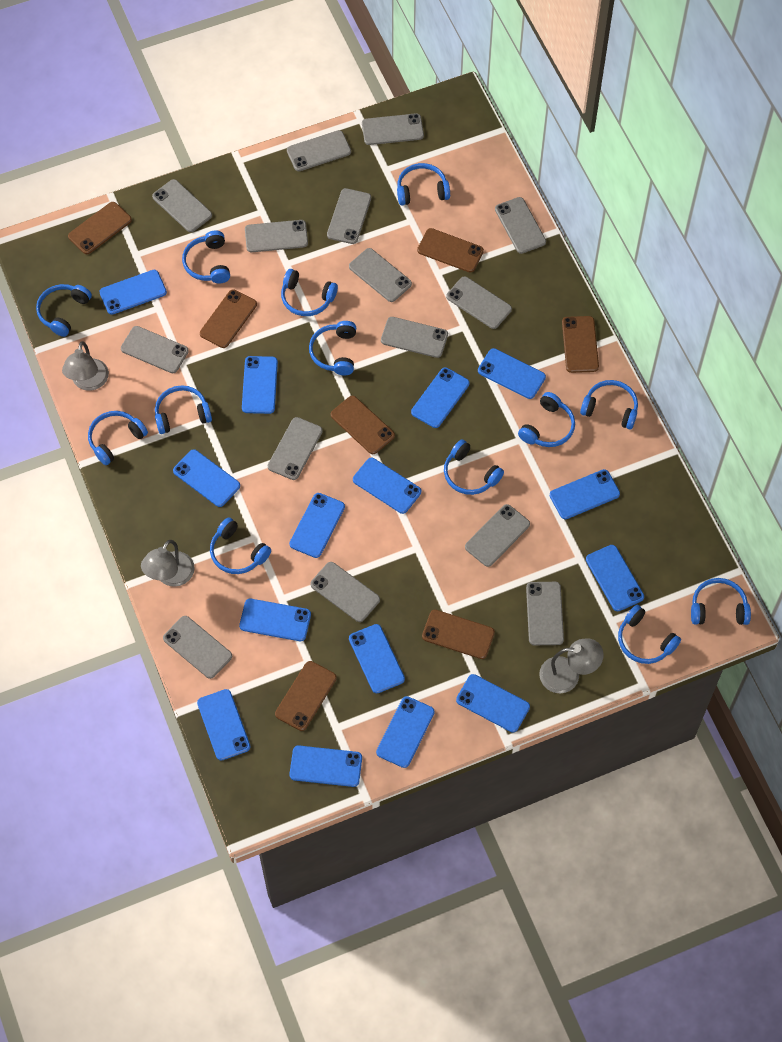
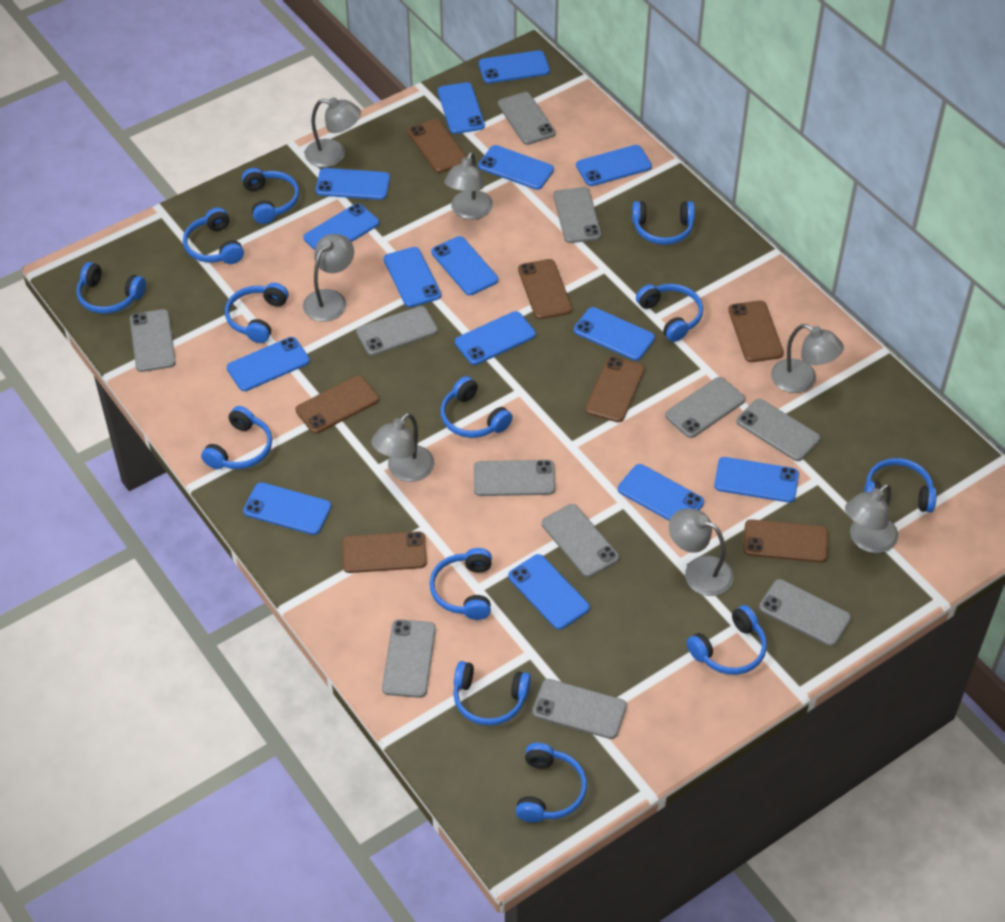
grey lamp: 3 -> 7
grey phone: 15 -> 11

